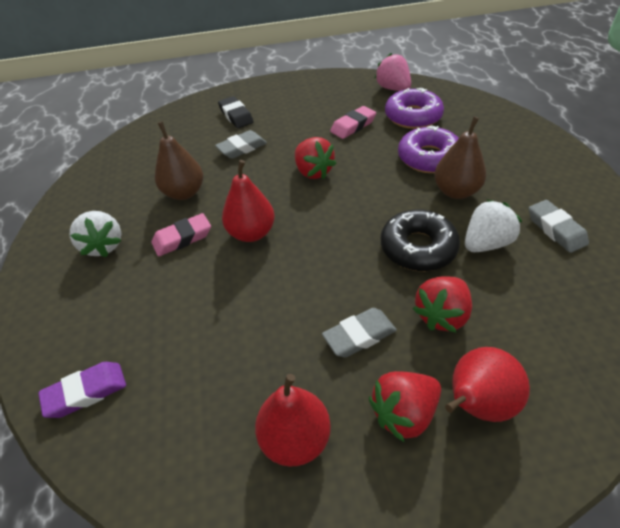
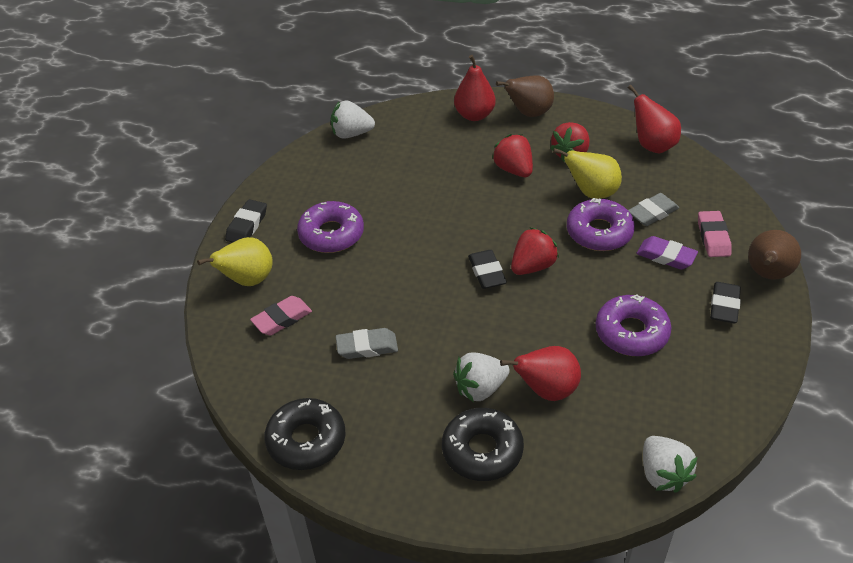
black donut: 1 -> 2
black eraser: 1 -> 3
grey eraser: 3 -> 2
pink strawberry: 1 -> 0
purple donut: 2 -> 3
white strawberry: 2 -> 3
yellow pear: 0 -> 2

